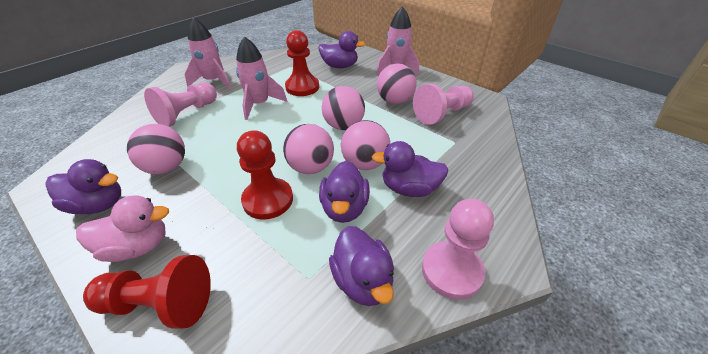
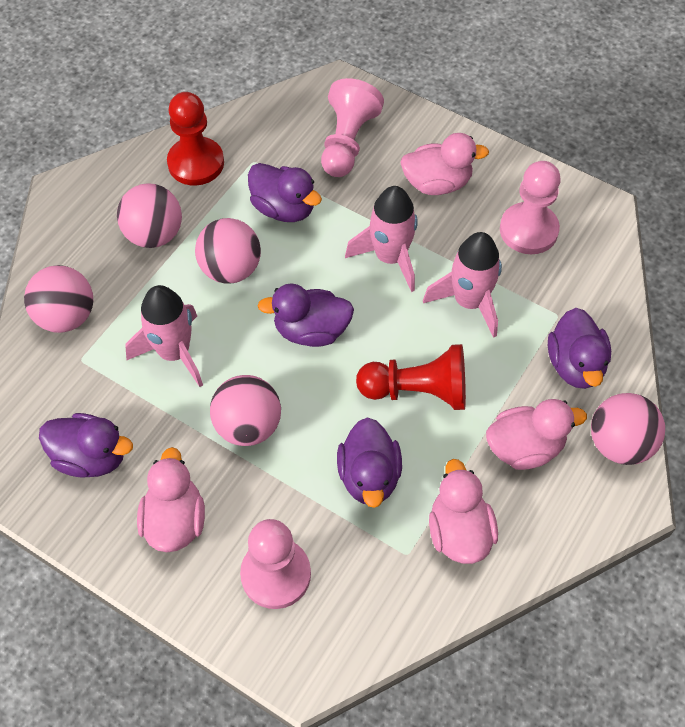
pink duck: 1 -> 4
red pawn: 3 -> 2

